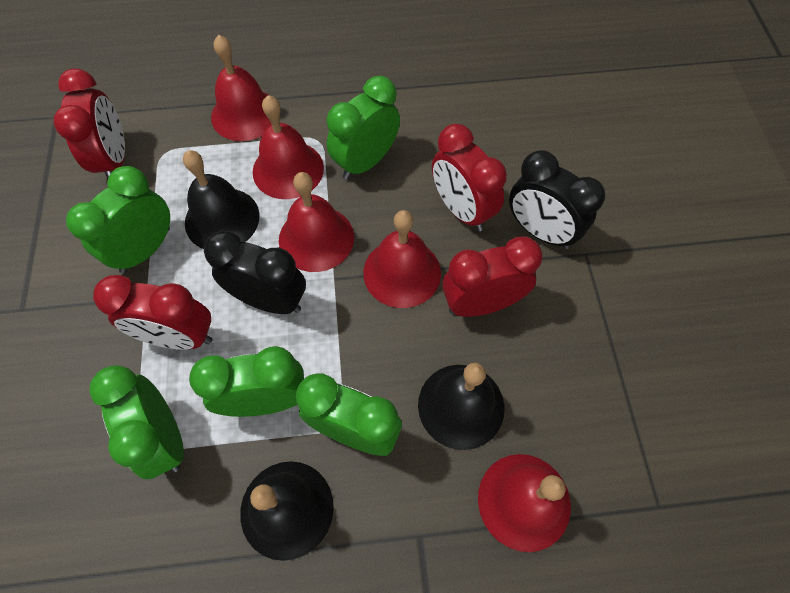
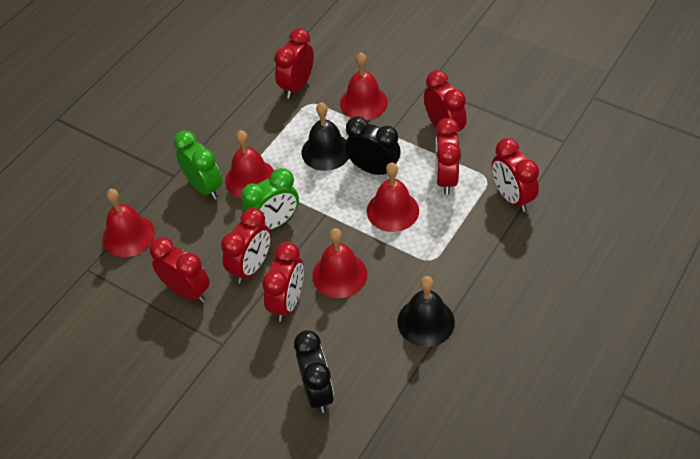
black bell: 3 -> 2
green clock: 5 -> 2
red clock: 4 -> 7

